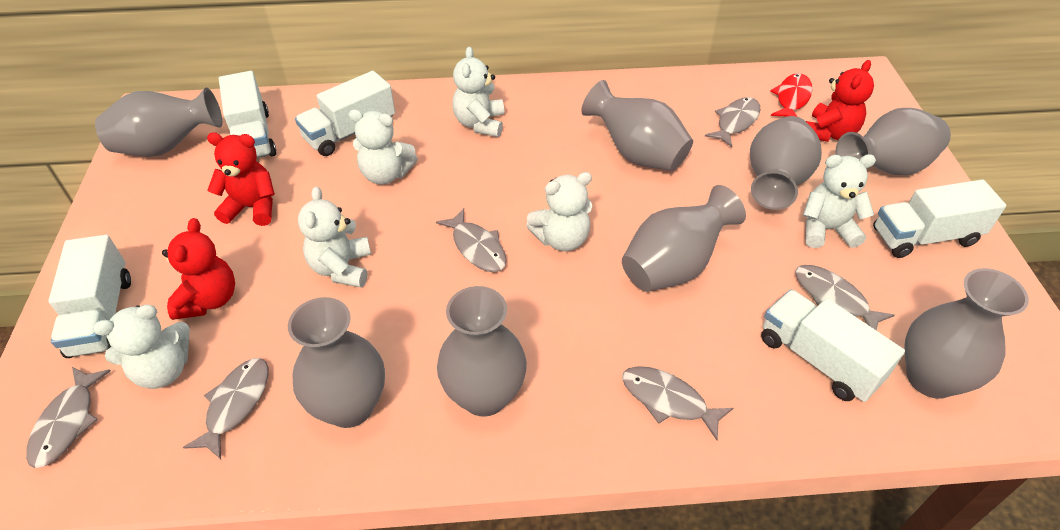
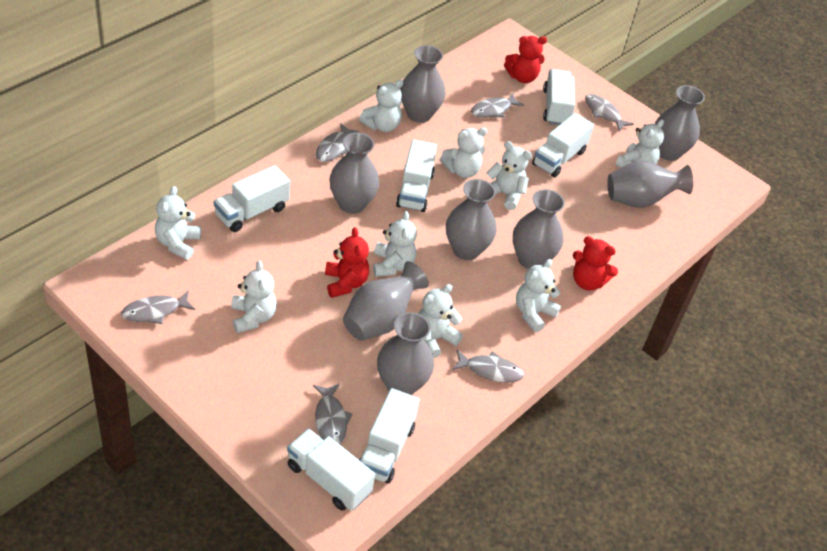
red fish: 1 -> 0
white teddy bear: 6 -> 9
white truck: 5 -> 6

